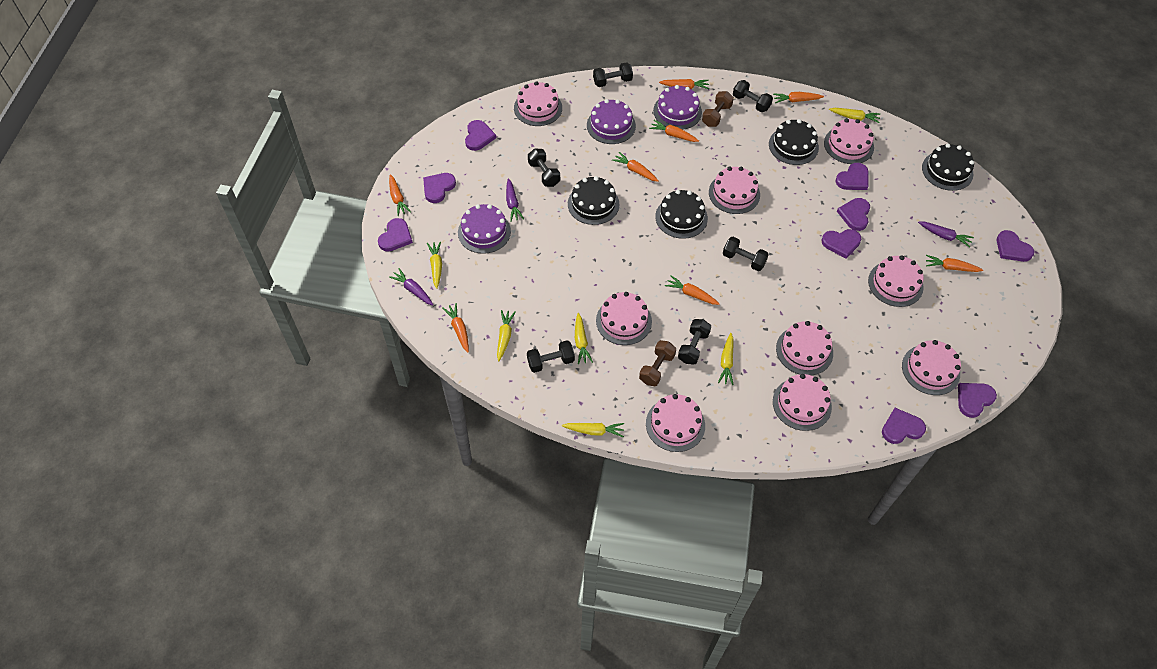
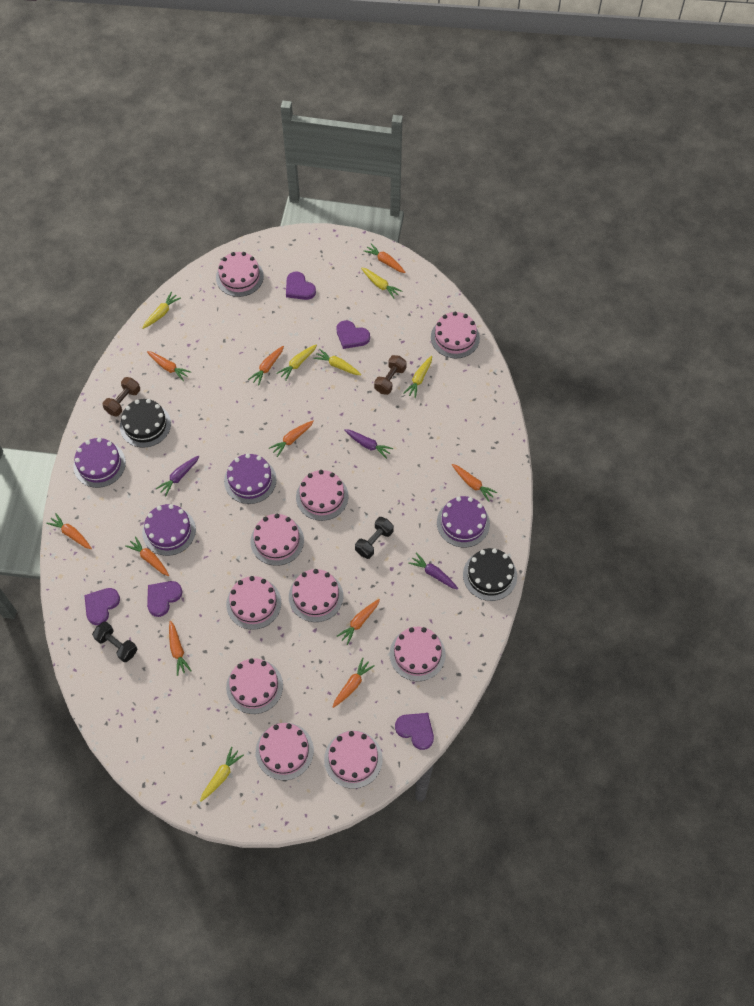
black cake: 4 -> 2
black dumbbell: 6 -> 2
orange carrot: 8 -> 10
pink cake: 9 -> 10
purple cake: 3 -> 4
purple heart: 9 -> 5

